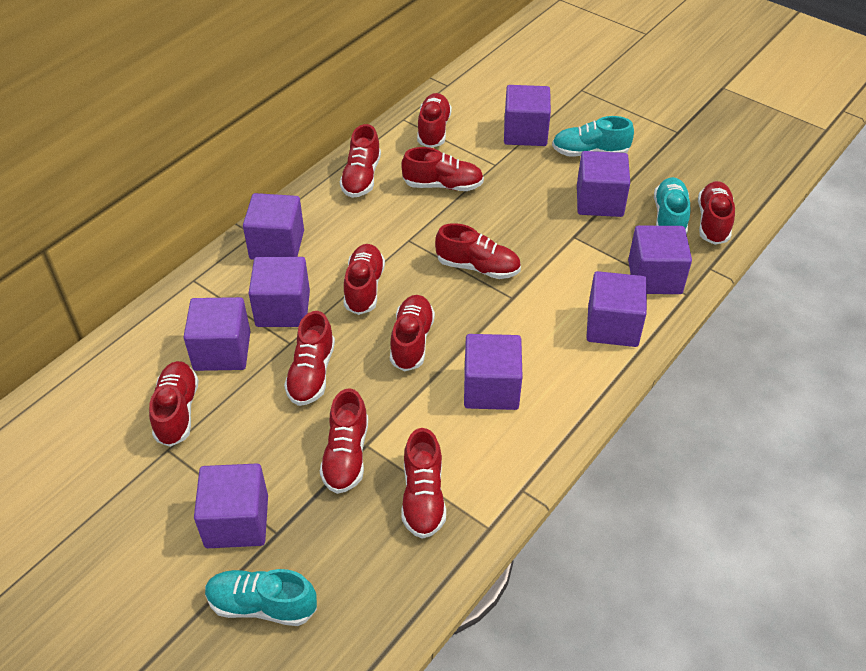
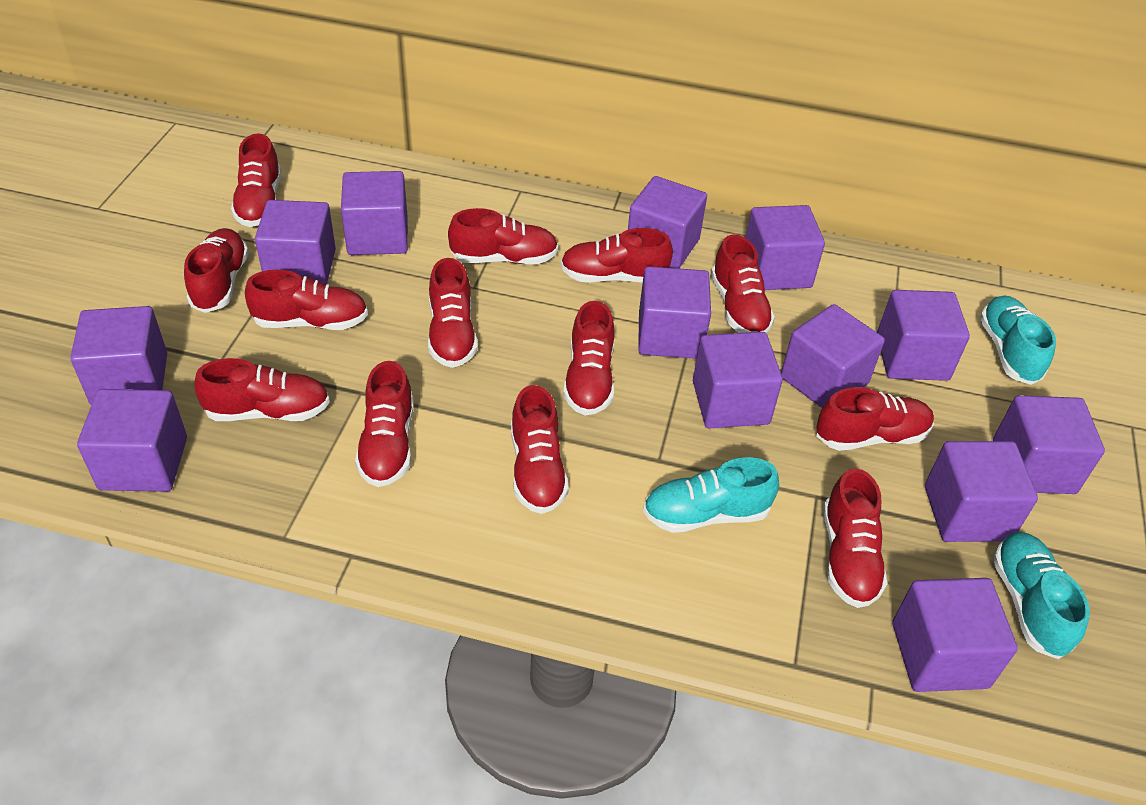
purple cube: 9 -> 13
red shoe: 11 -> 13

